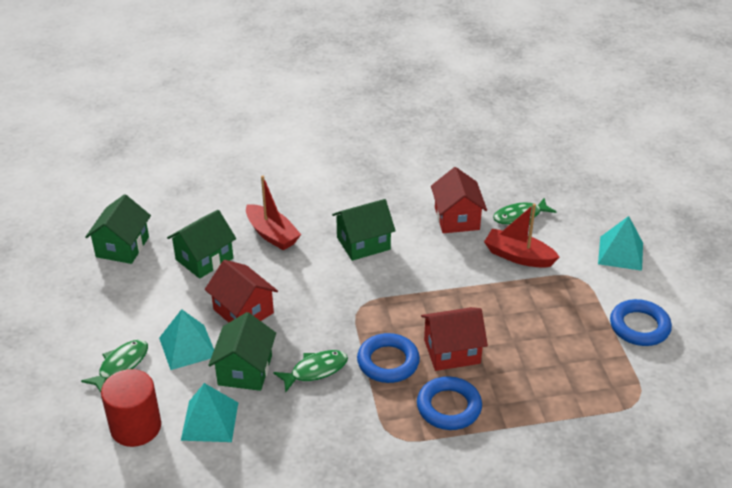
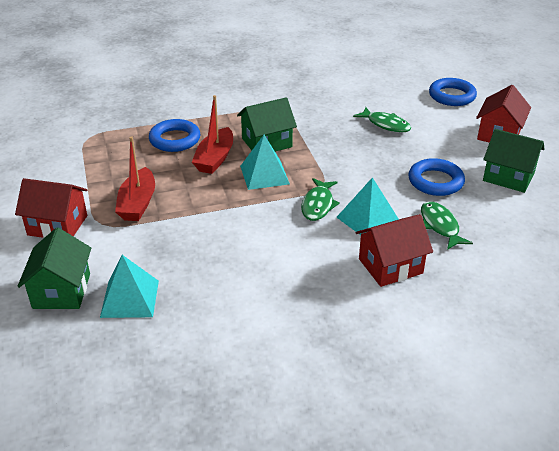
green house: 4 -> 3
red cylinder: 1 -> 0

